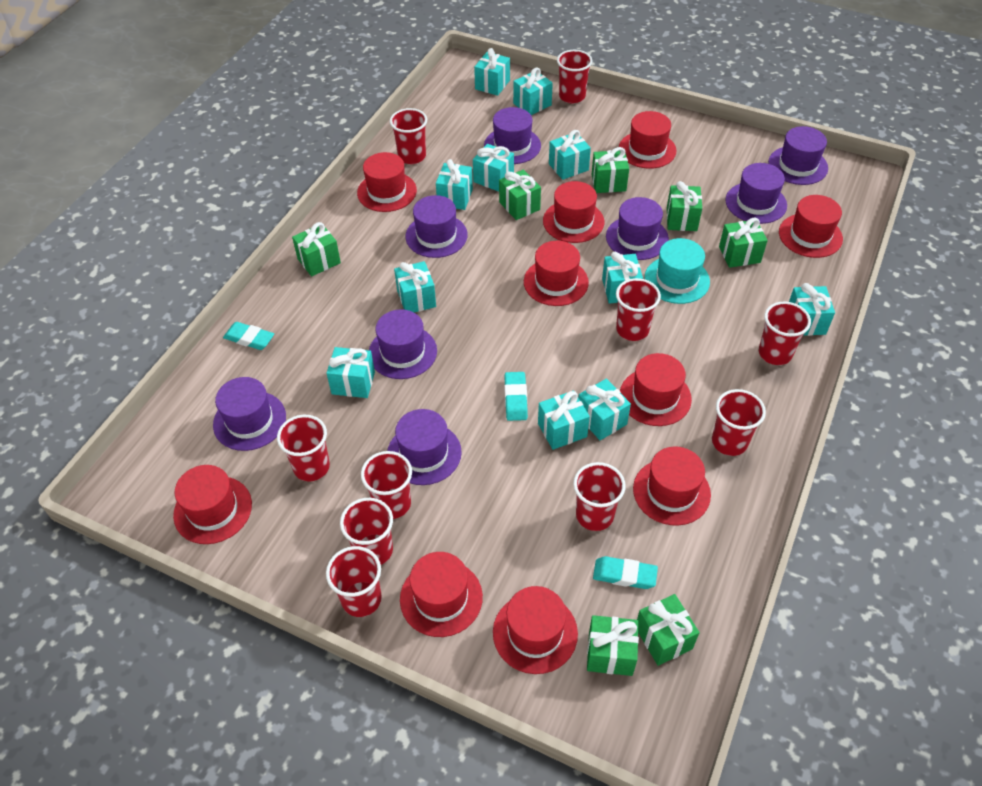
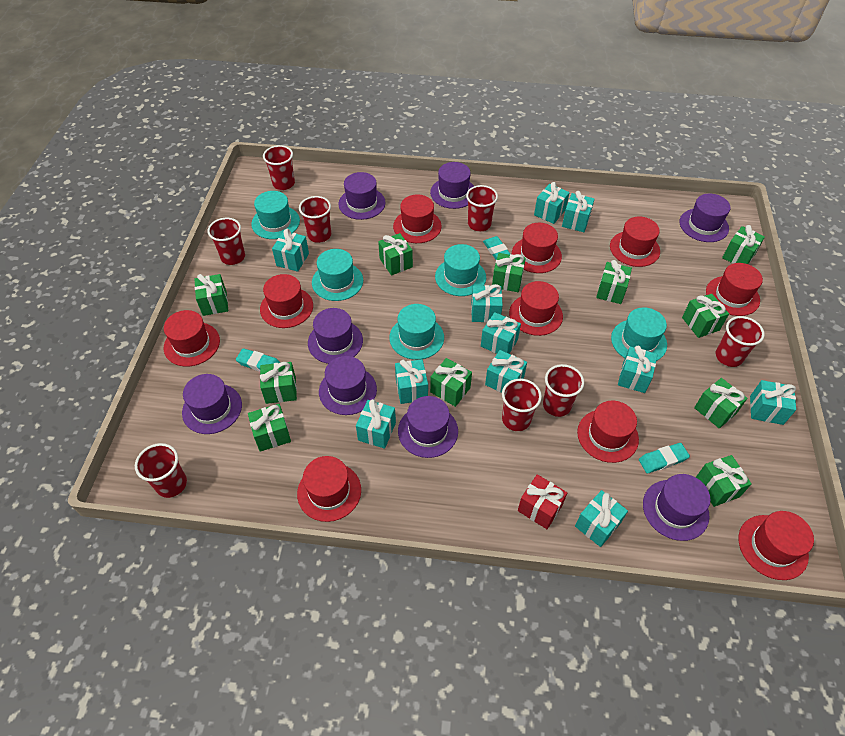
green gift: 7 -> 11
red cup: 10 -> 8
red gift: 0 -> 1
turquoise hat: 1 -> 5

